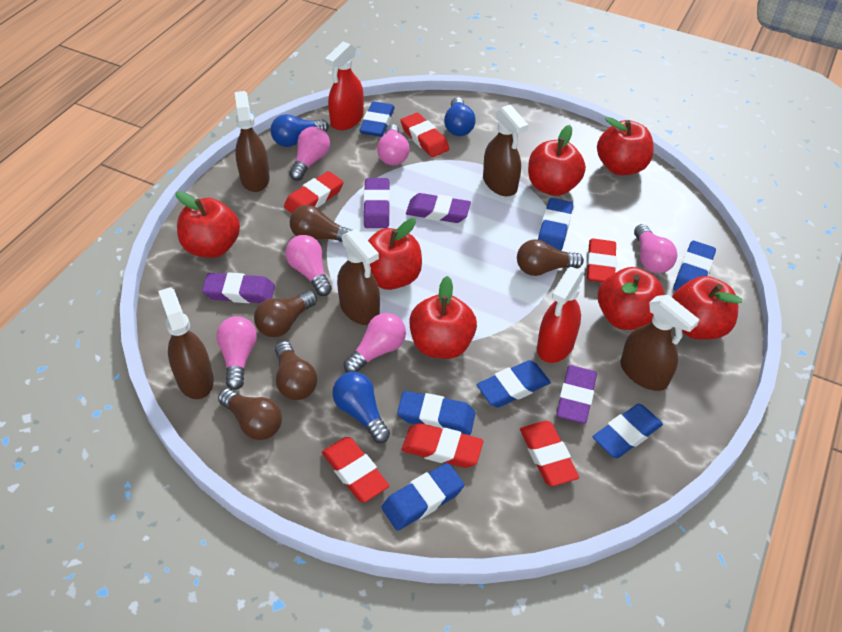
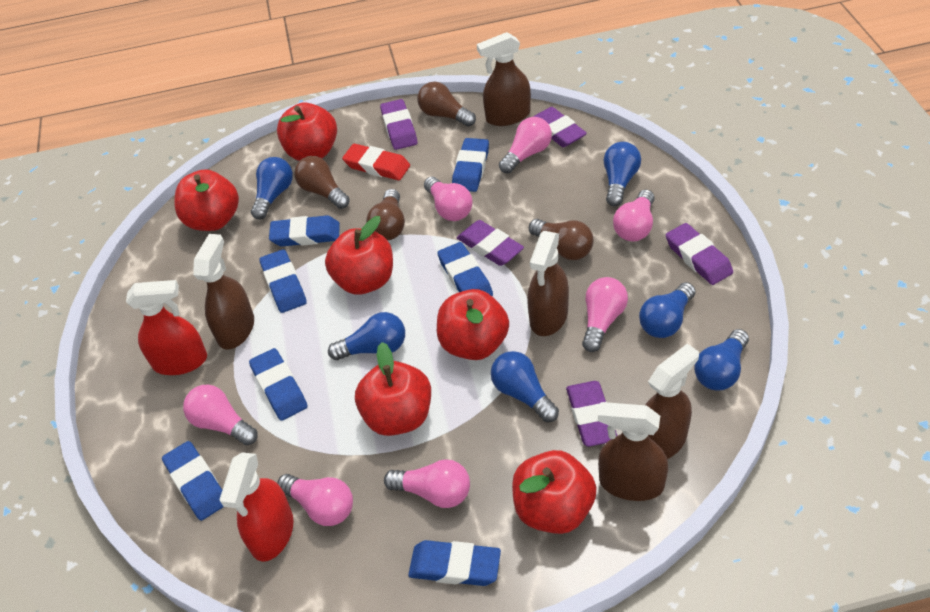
blue light bulb: 3 -> 6
brown light bulb: 5 -> 4
pink light bulb: 6 -> 7
purple eraser: 4 -> 5
red apple: 7 -> 6
red eraser: 6 -> 1

